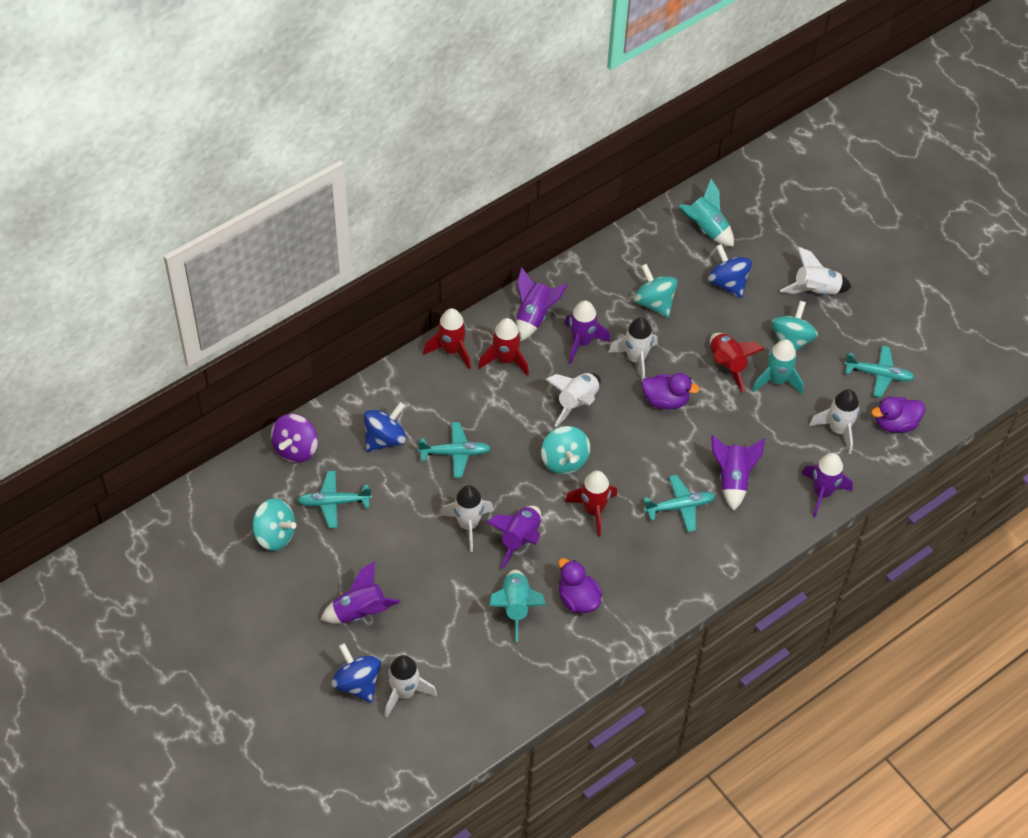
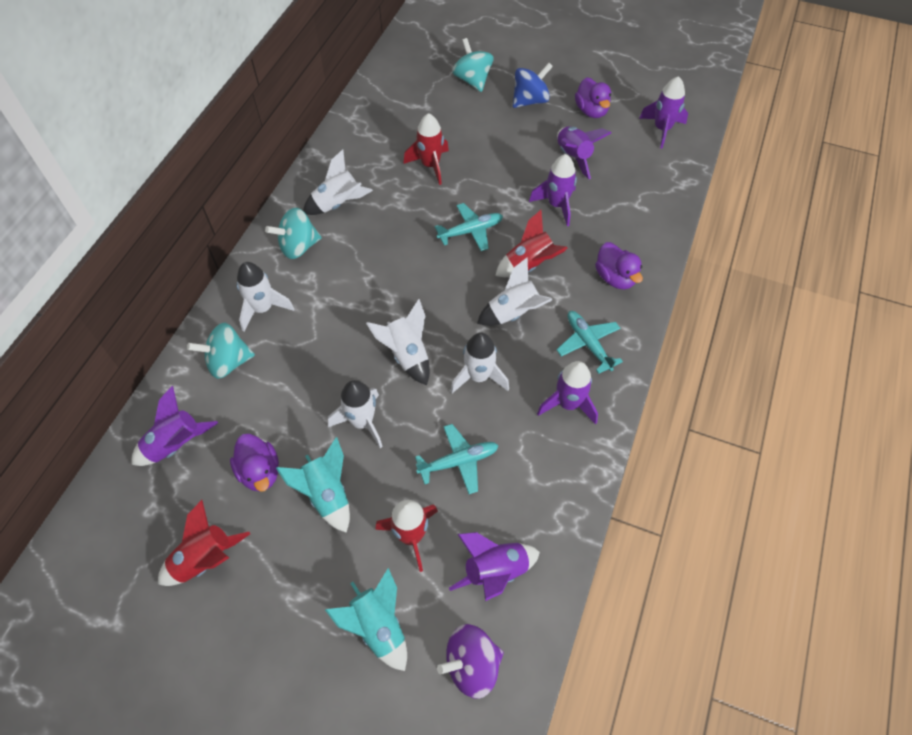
blue spinning top: 3 -> 1
turquoise plane: 4 -> 3
turquoise rocket: 3 -> 2
turquoise spinning top: 4 -> 3

